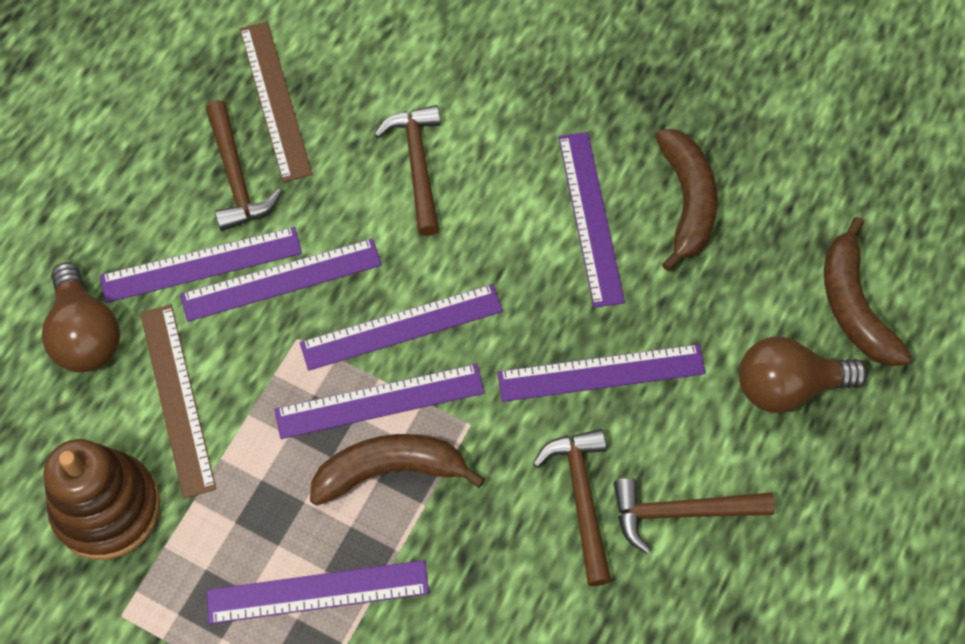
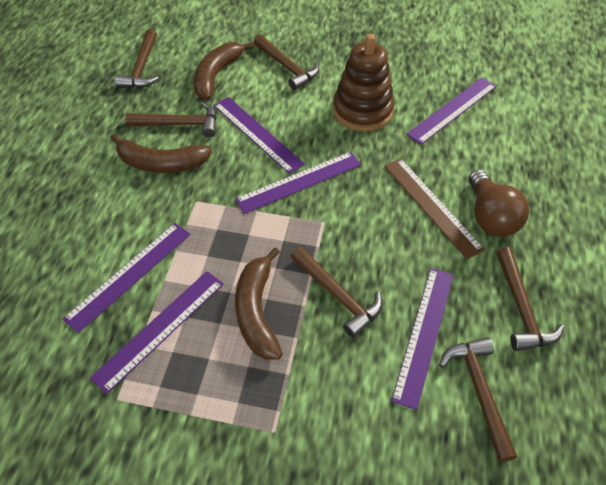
brown hammer: 4 -> 6
brown light bulb: 2 -> 1
brown ruler: 2 -> 1
purple ruler: 7 -> 6

